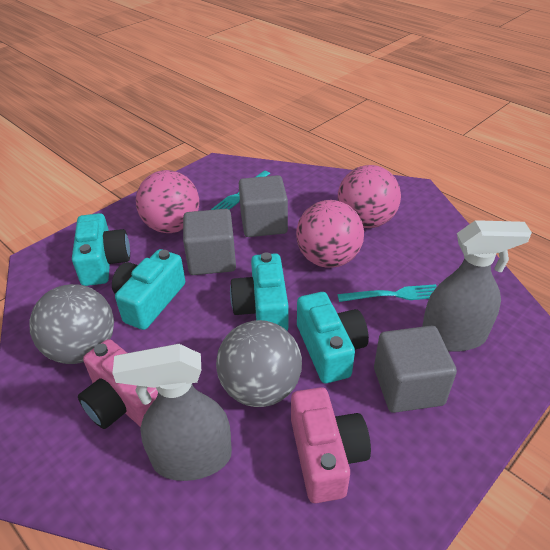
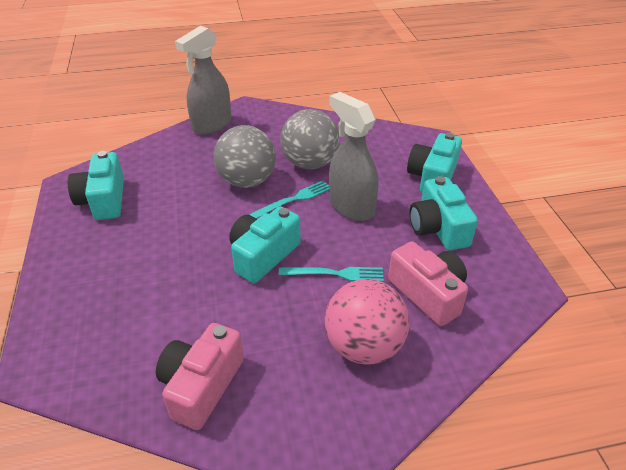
grey cube: 3 -> 0
pink ball: 3 -> 1

